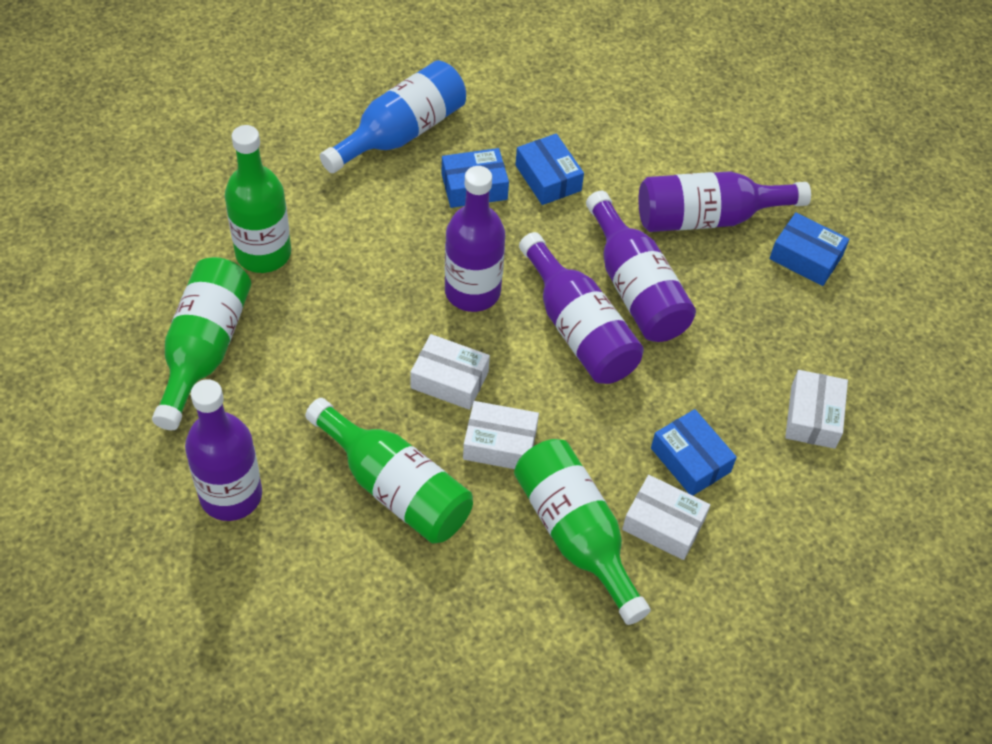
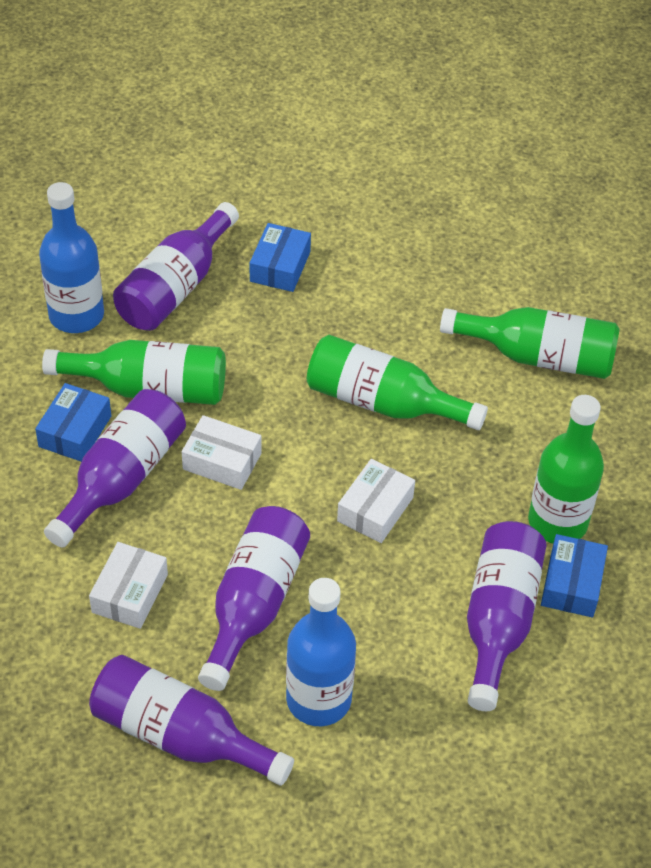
blue bottle: 1 -> 2
blue box: 4 -> 3
white box: 4 -> 3

